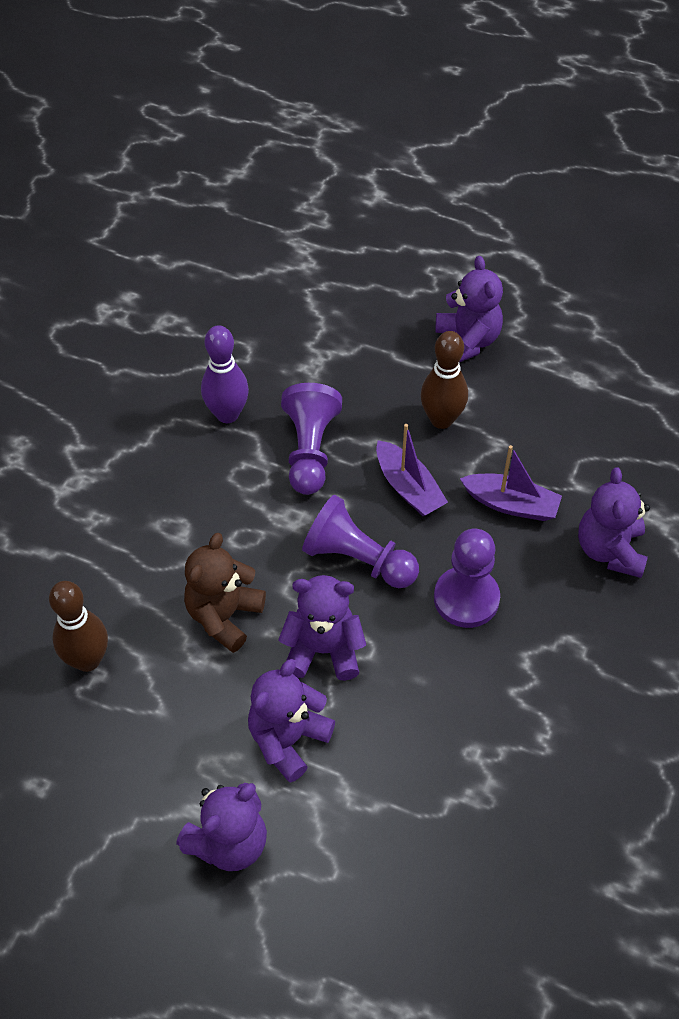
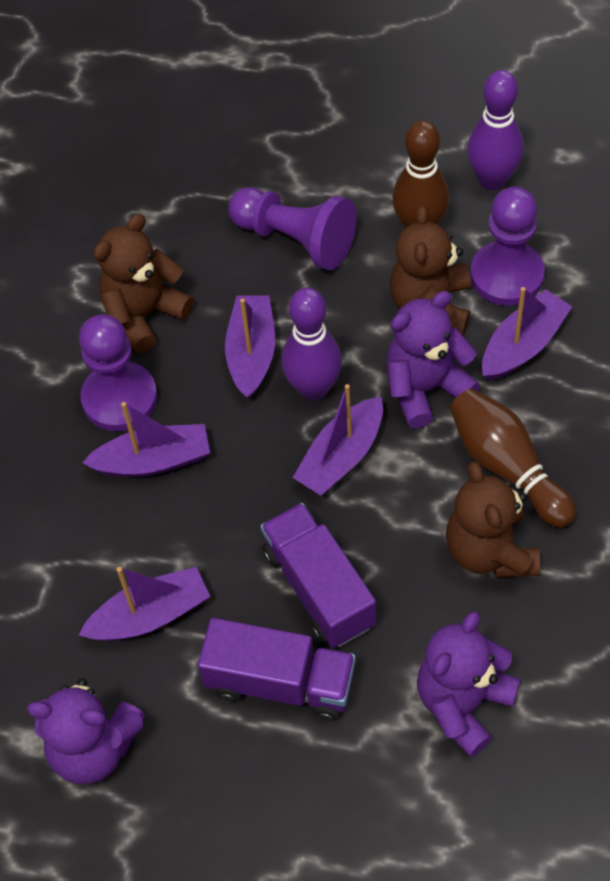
brown teddy bear: 1 -> 3
purple boat: 2 -> 5
purple bowling pin: 1 -> 2
purple teddy bear: 5 -> 3
purple truck: 0 -> 2

